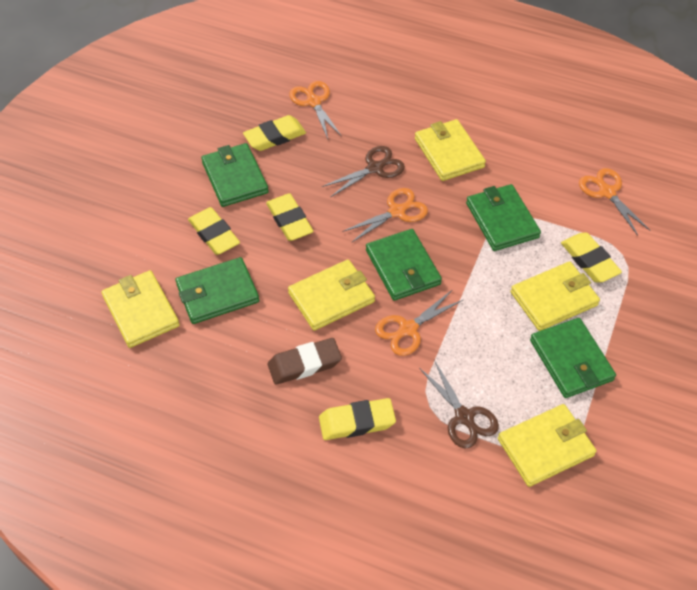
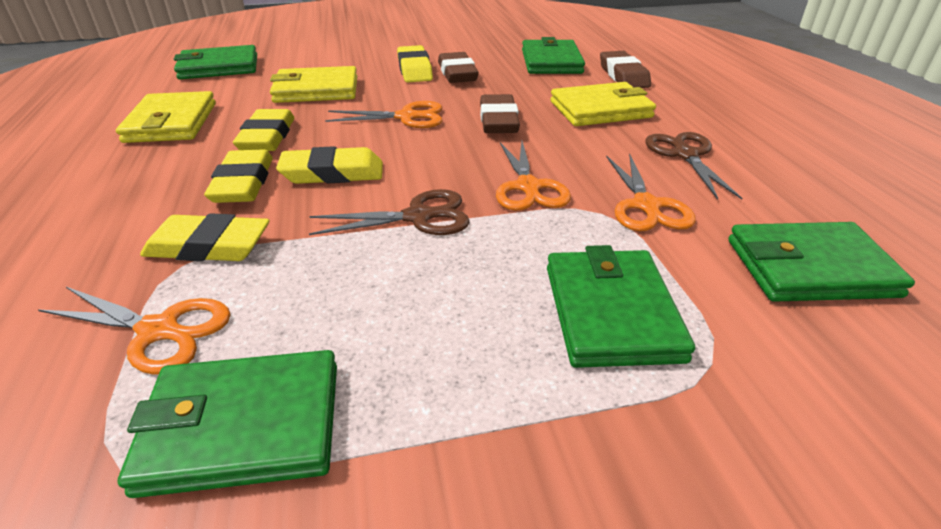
brown eraser: 1 -> 3
yellow wallet: 5 -> 3

